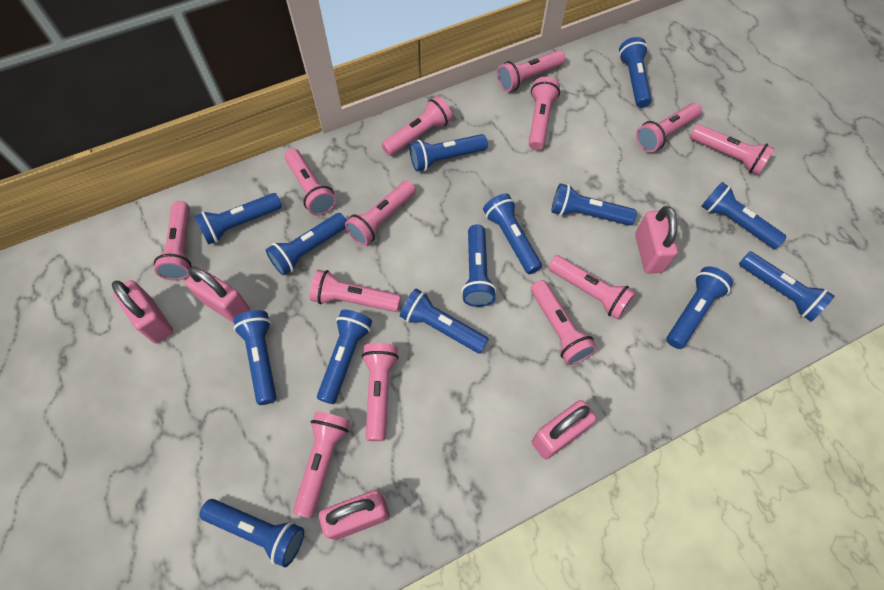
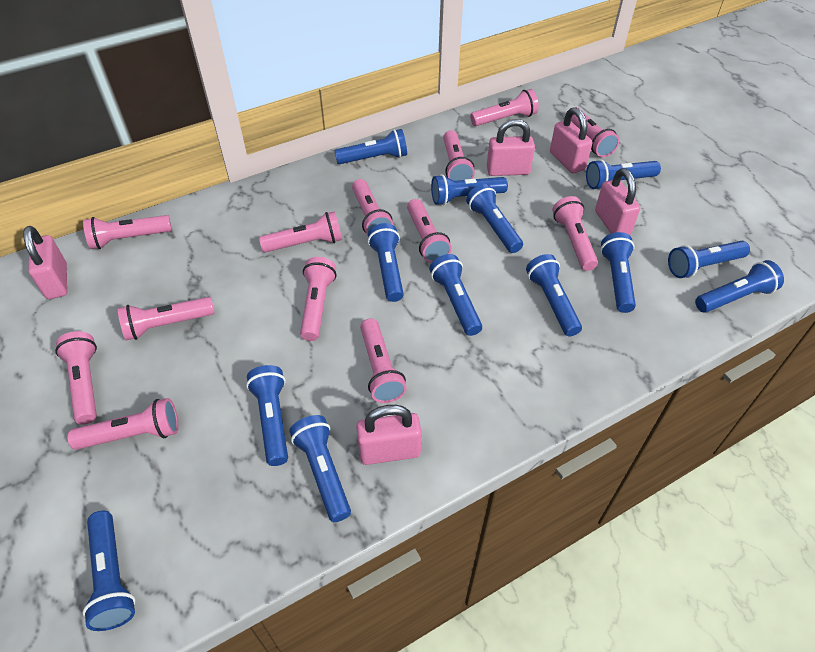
blue flashlight: 14 -> 13

